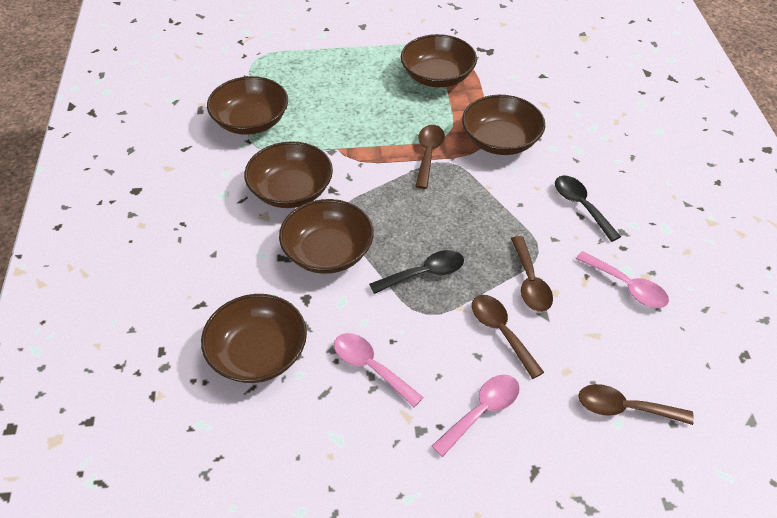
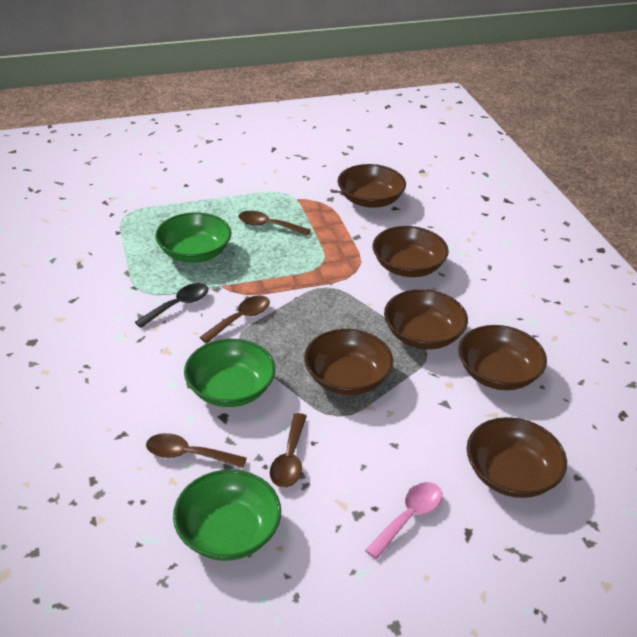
black spoon: 2 -> 1
green bowl: 0 -> 3
pink spoon: 3 -> 1

